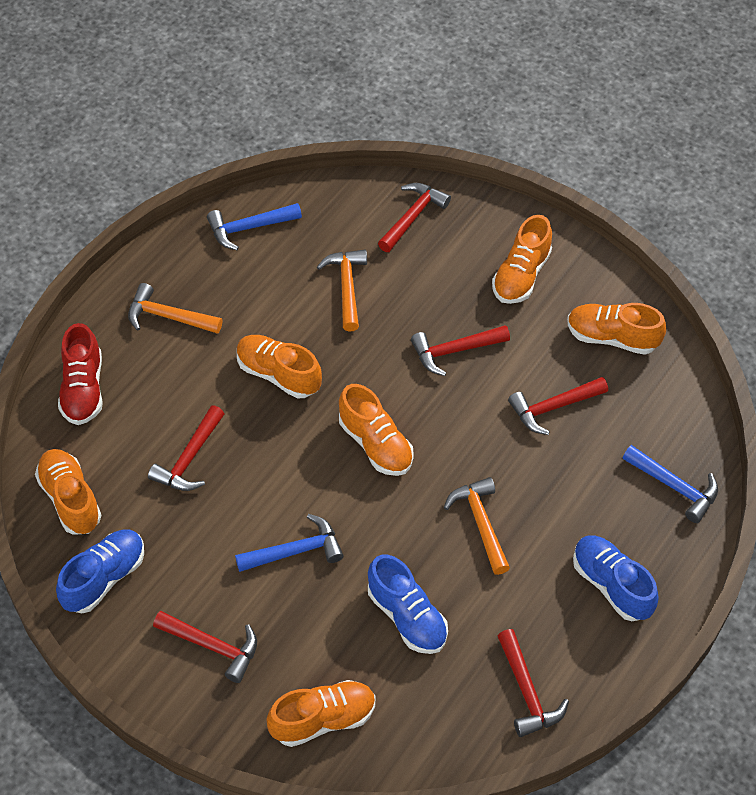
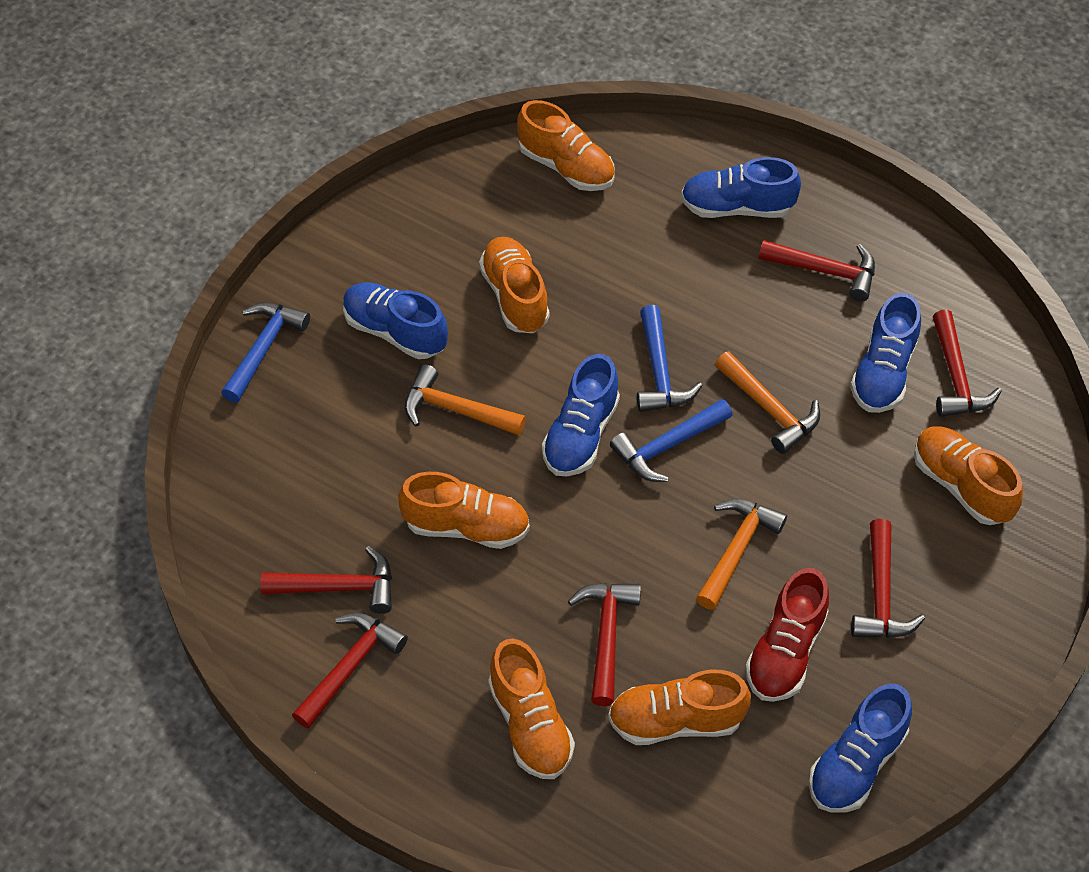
blue shoe: 3 -> 5

